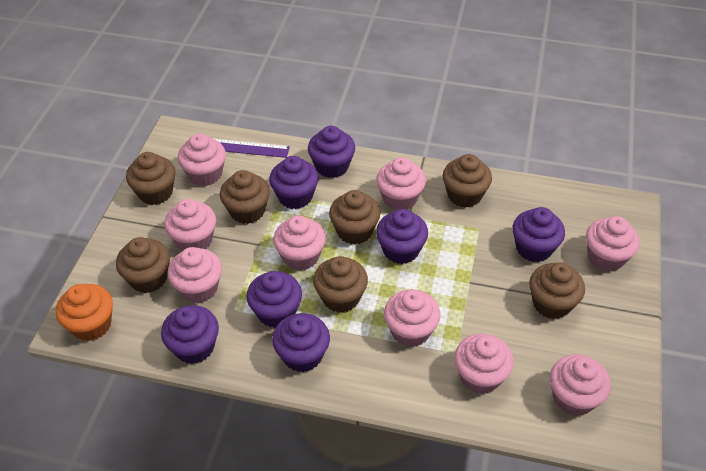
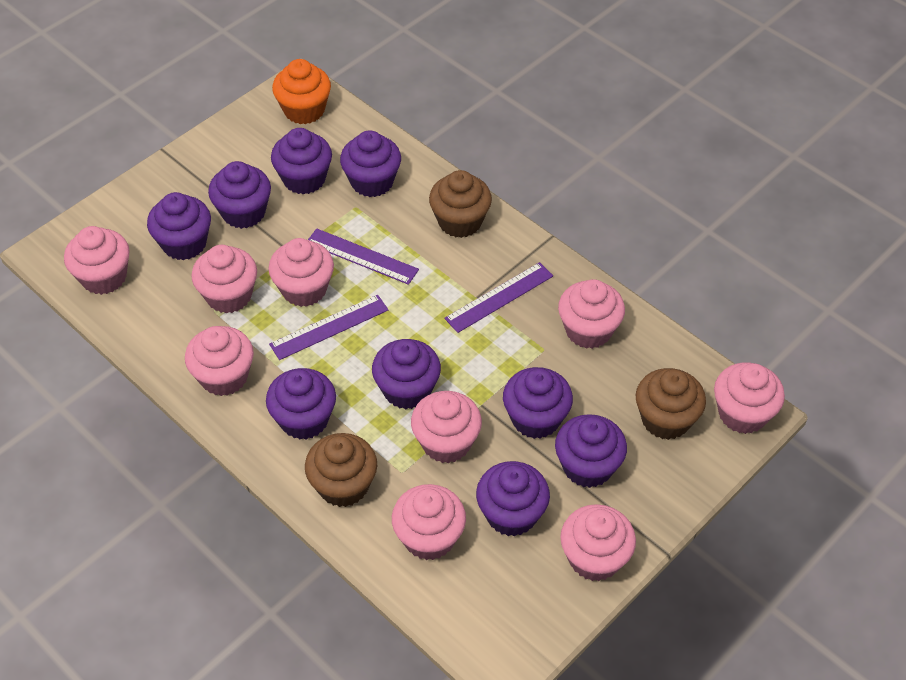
brown cupcake: 7 -> 3
purple cupcake: 7 -> 9
purple ruler: 1 -> 3

